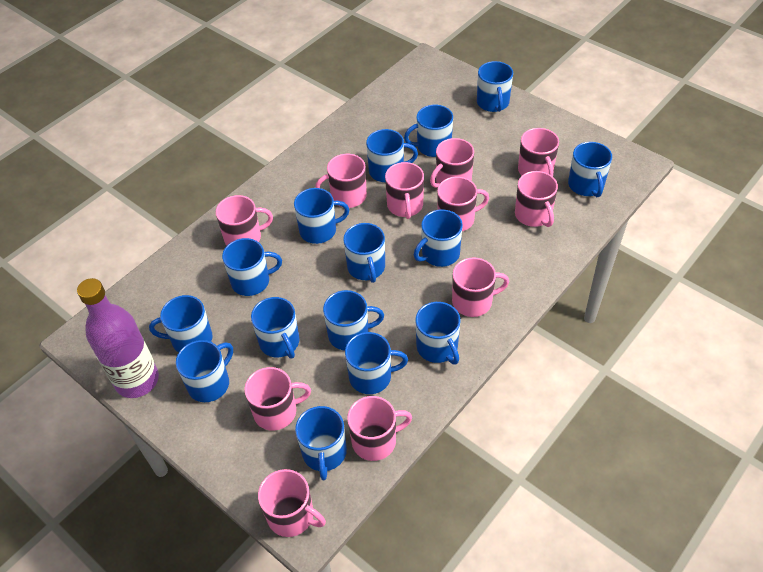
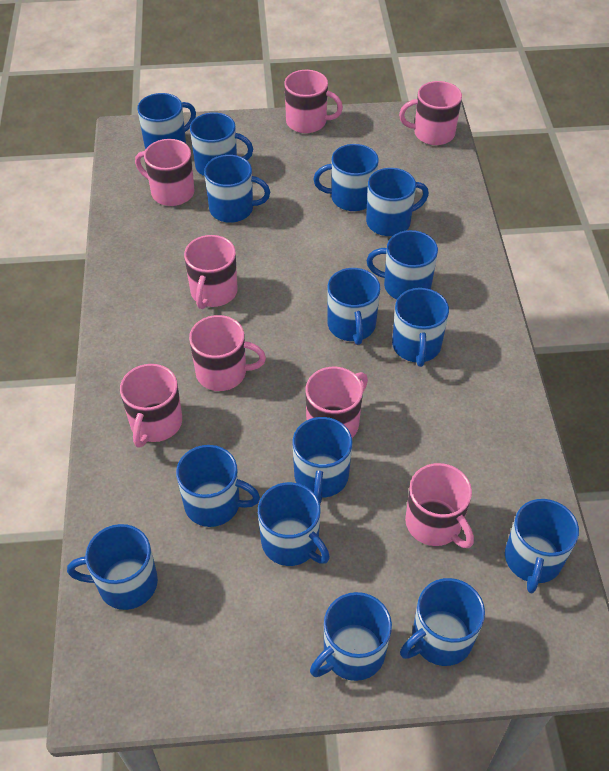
pink mug: 11 -> 8
purple bottle: 1 -> 0

